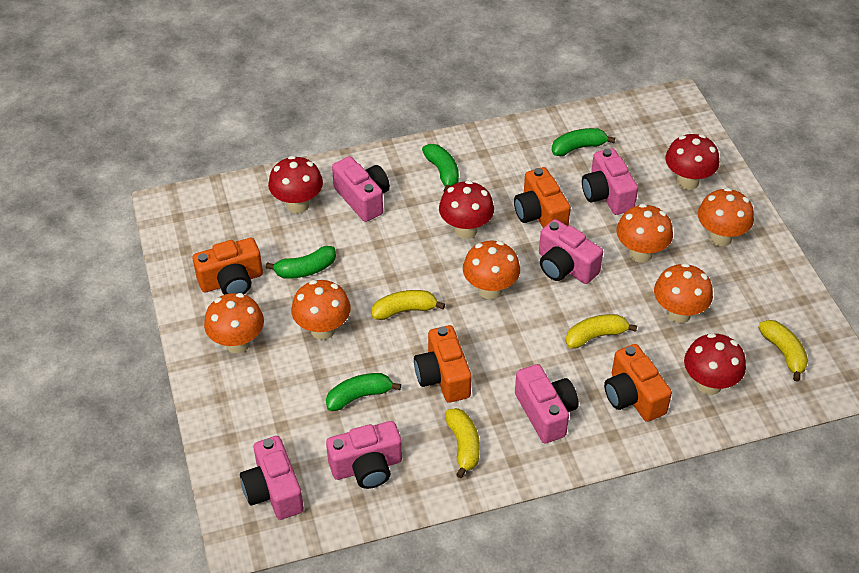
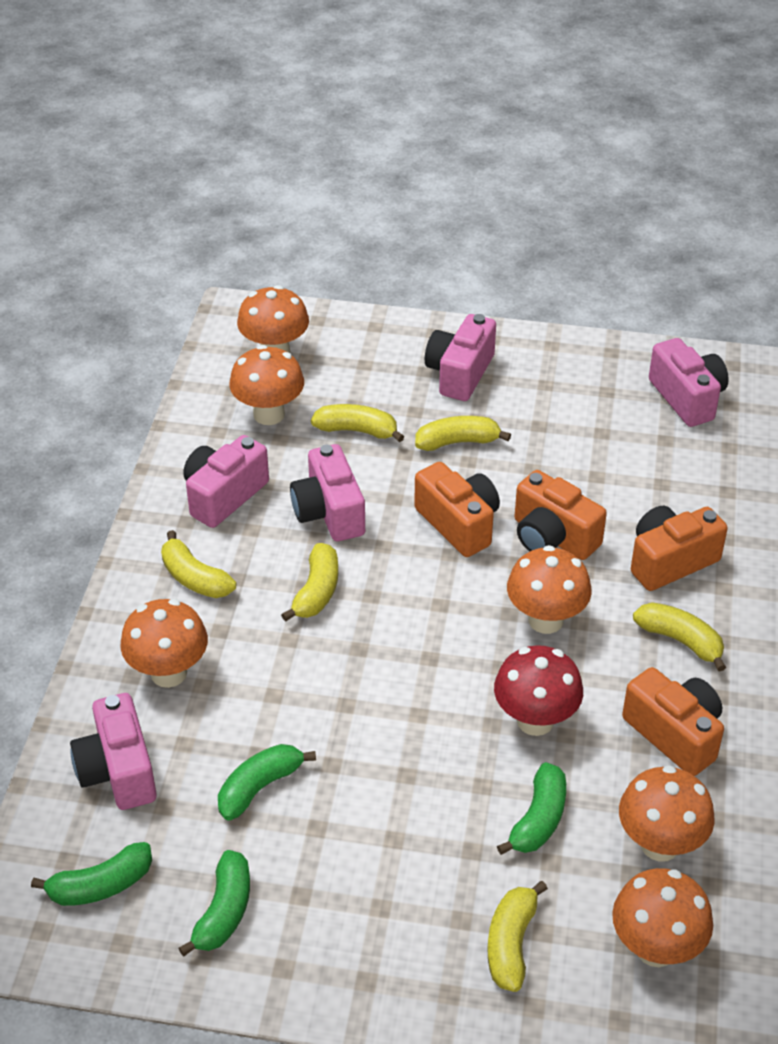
pink camera: 6 -> 5
red mushroom: 4 -> 1
yellow banana: 4 -> 6

